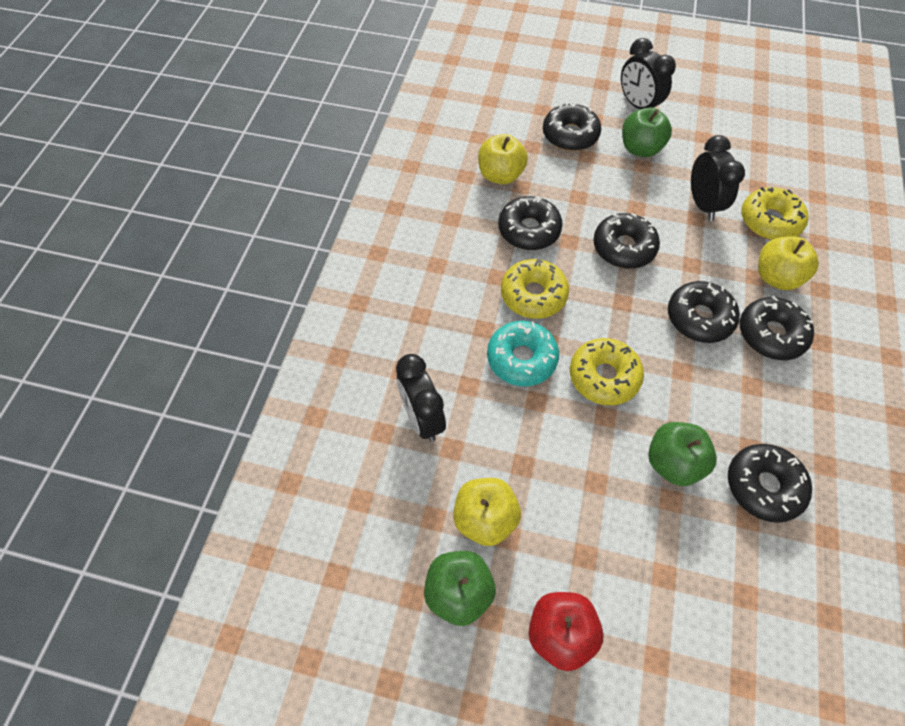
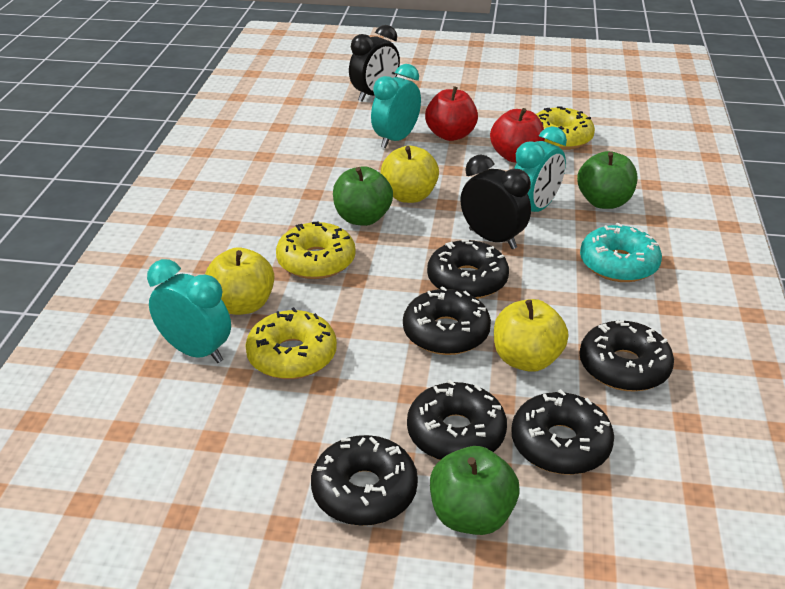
black clock: 3 -> 2
red apple: 1 -> 2
turquoise clock: 0 -> 3

